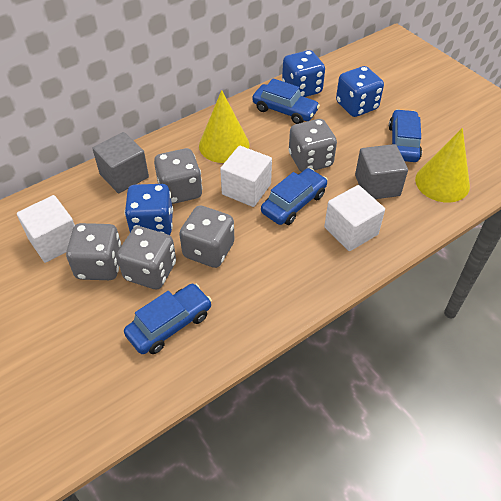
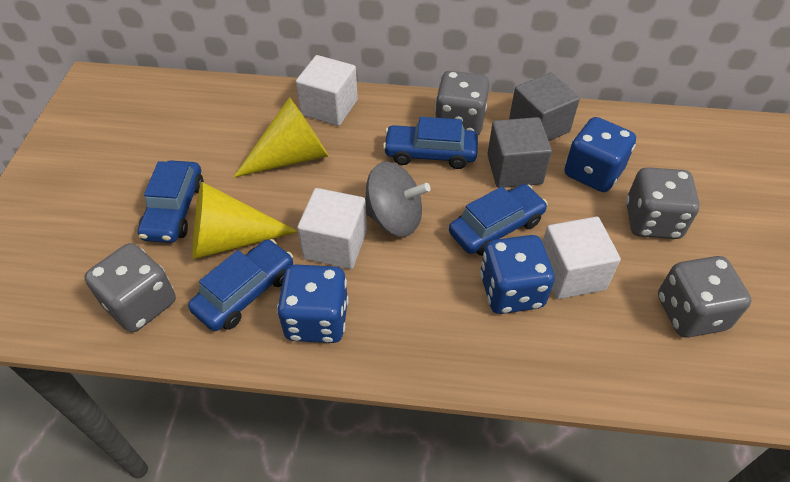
grey dice: 5 -> 4
grey spinning top: 0 -> 1

